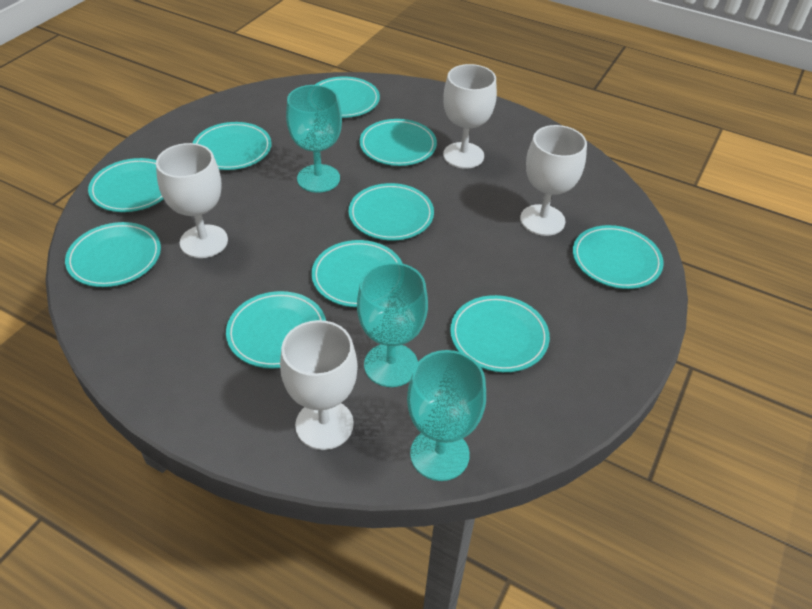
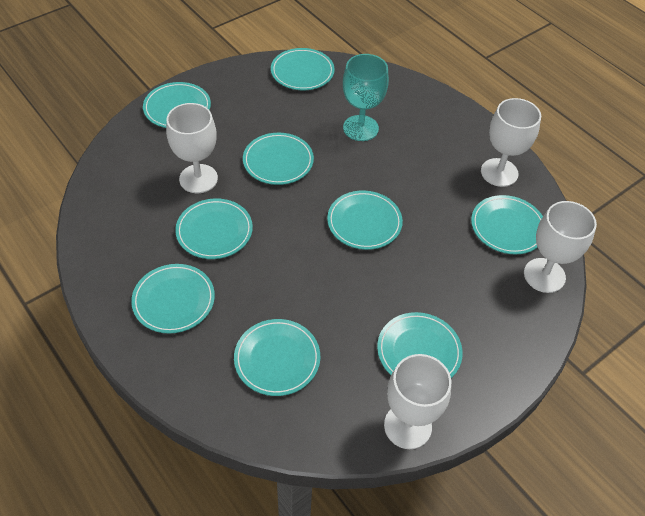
turquoise goblet: 3 -> 1
turquoise plate: 10 -> 9

